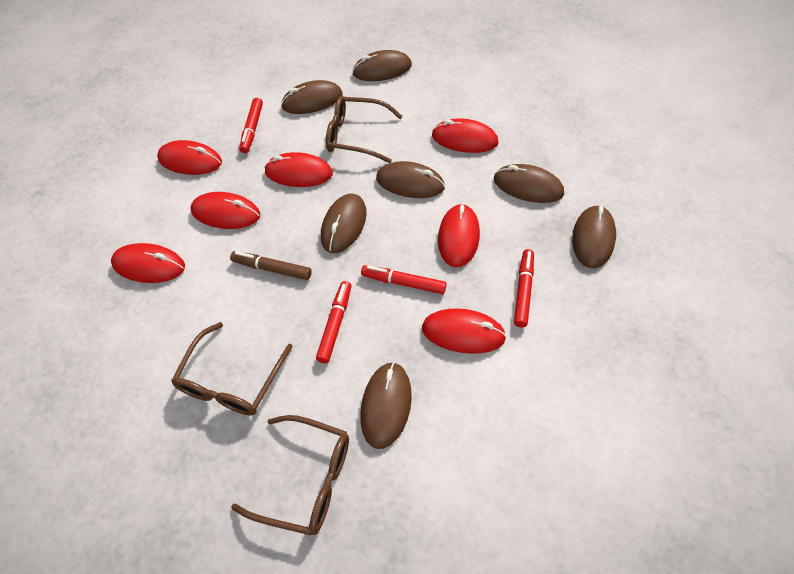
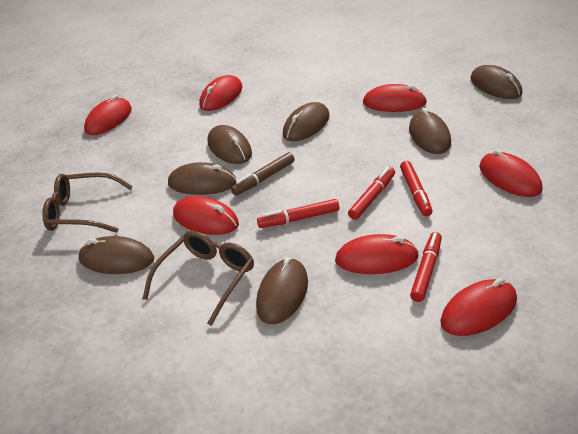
brown glasses: 3 -> 2

